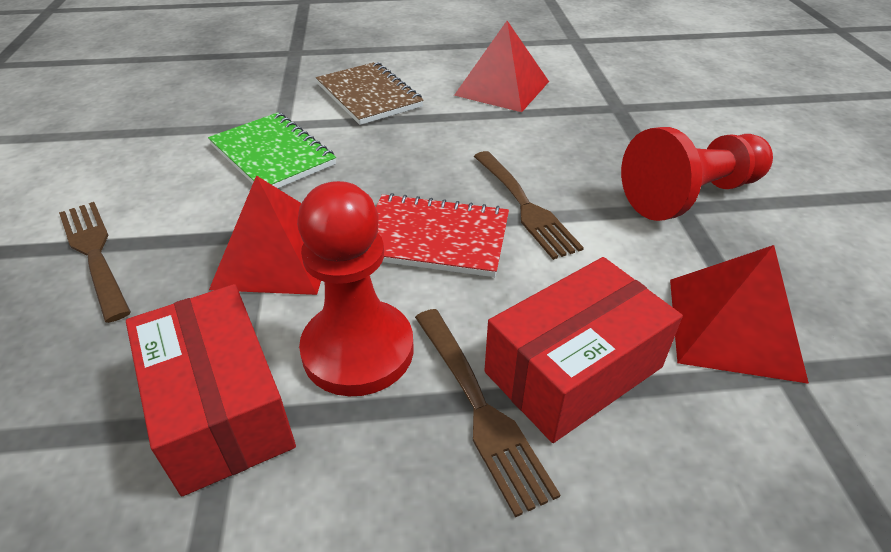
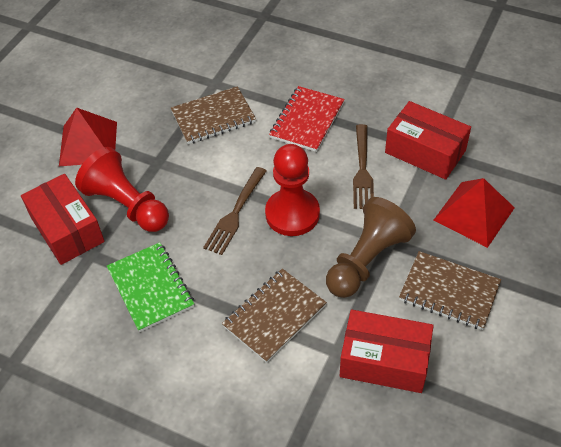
brown fork: 3 -> 2
brown notebook: 1 -> 3
brown pawn: 0 -> 1
red box: 2 -> 3
red pyramid: 3 -> 2

